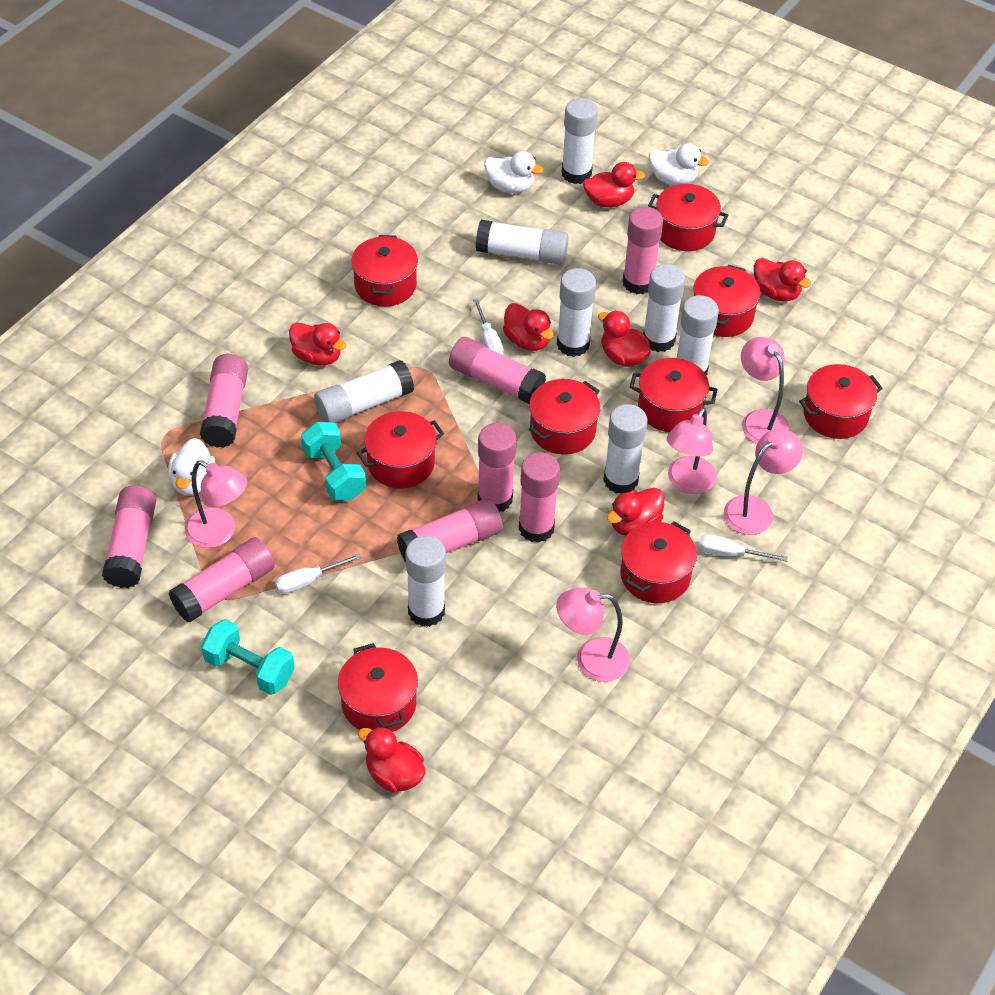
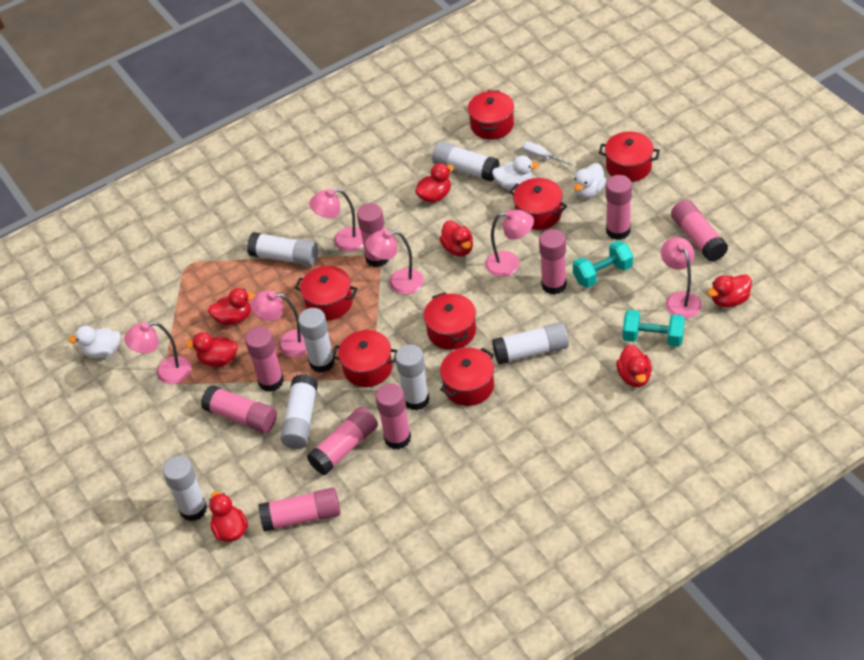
pink glue stick: 8 -> 9
pink lamp: 5 -> 6
red pot: 9 -> 7
white glue stick: 8 -> 7
white screwdriver: 3 -> 1

